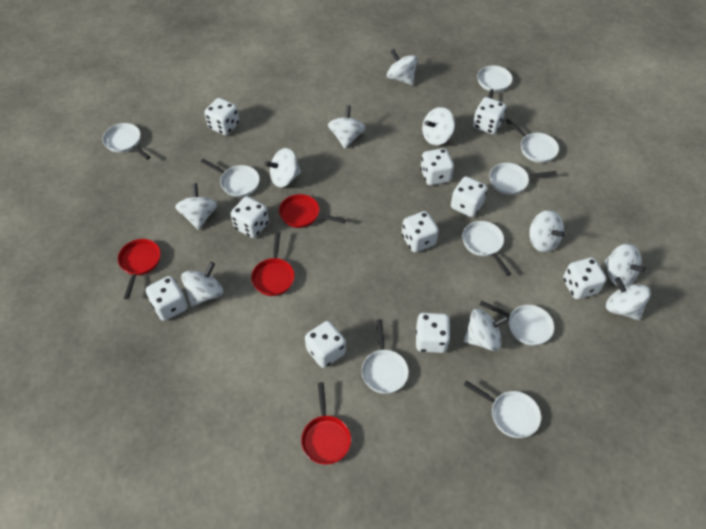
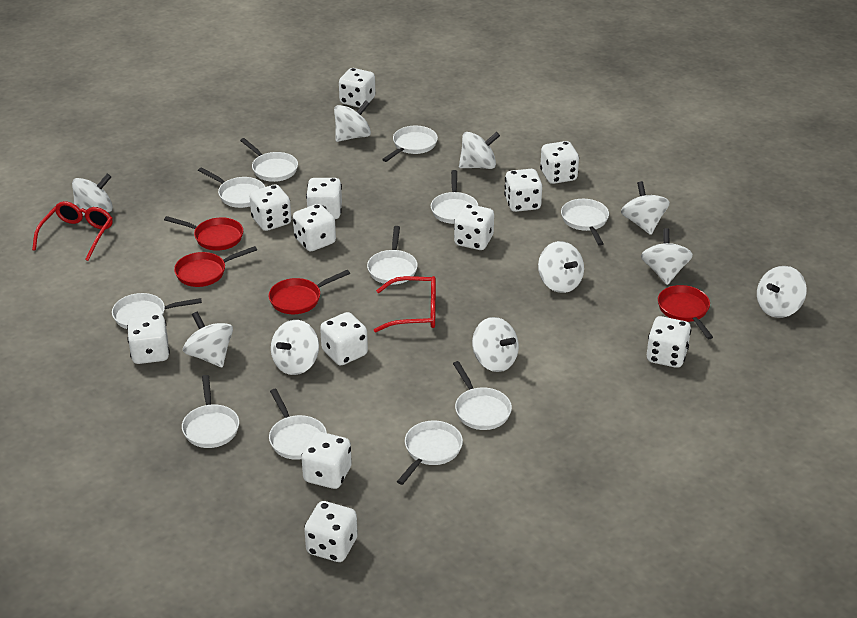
red glasses: 0 -> 2
white dice: 10 -> 12
white pan: 9 -> 11

